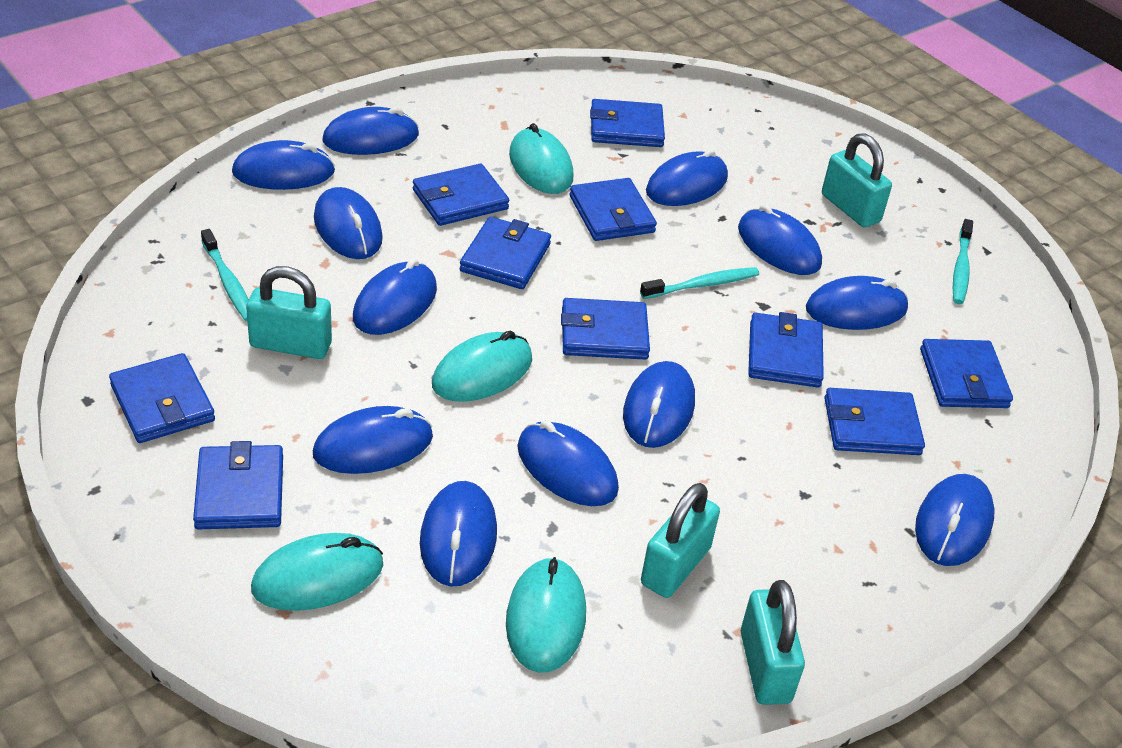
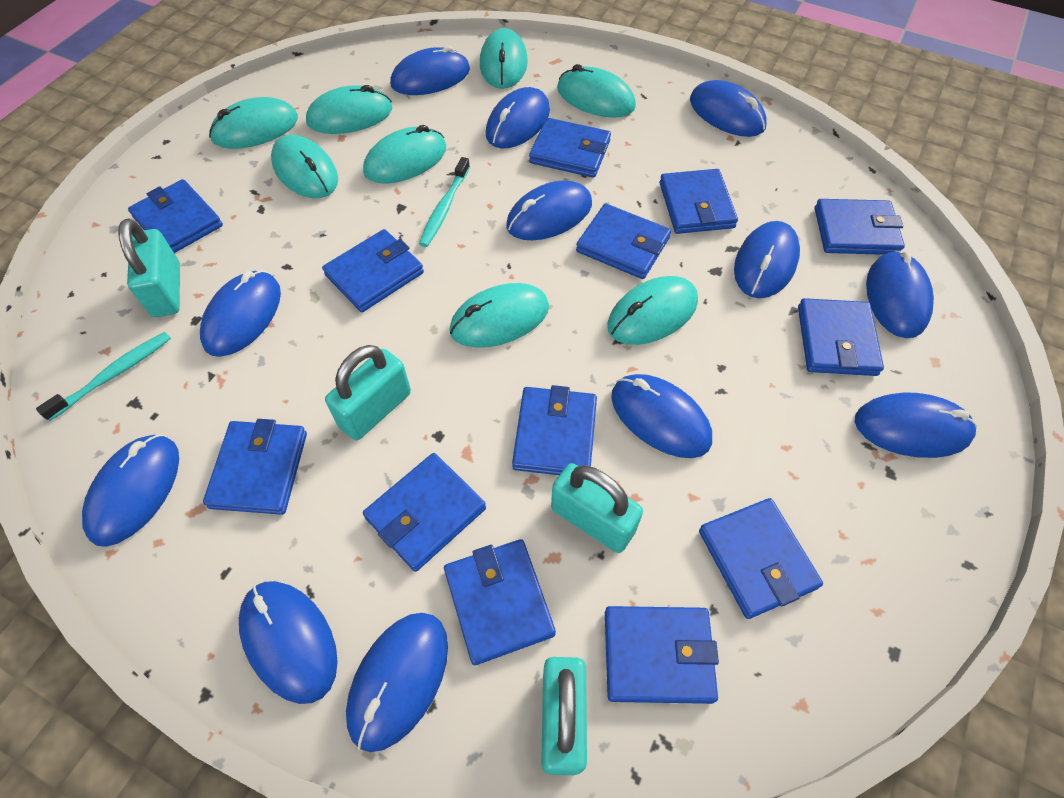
blue wallet: 10 -> 13
turquoise mouse: 4 -> 8
turquoise toothbrush: 3 -> 2

